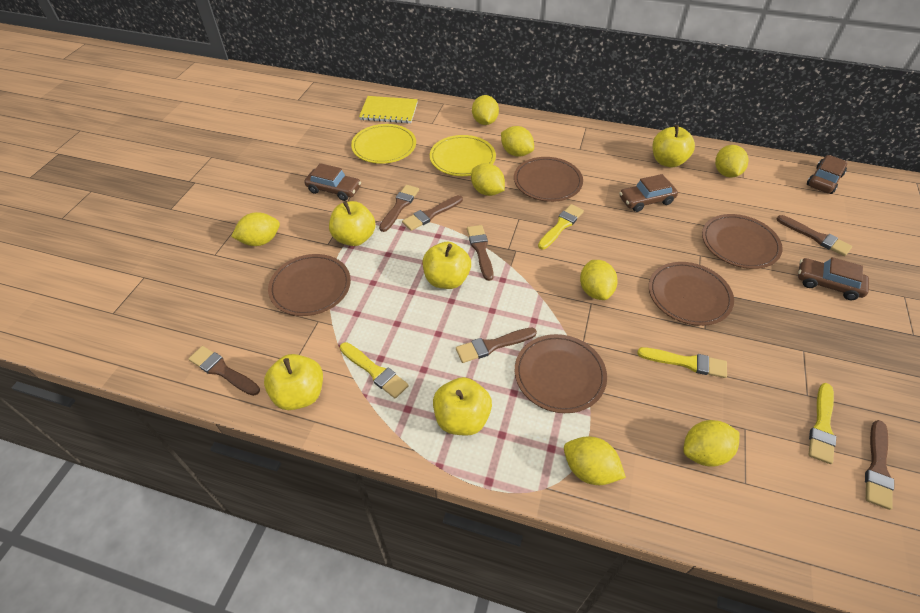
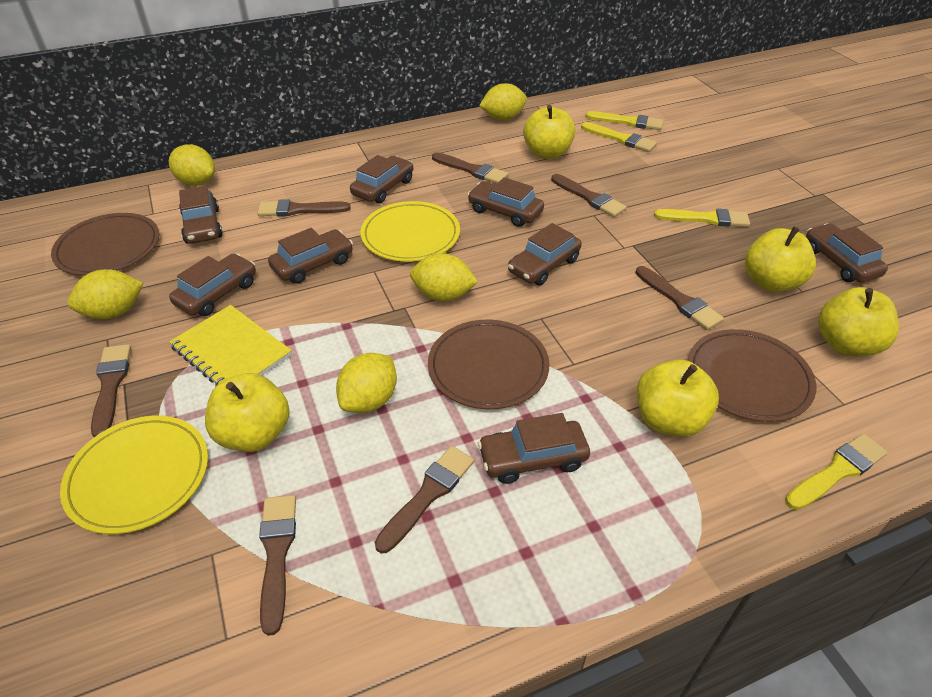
brown car: 4 -> 8
brown plate: 5 -> 3
yellow lemon: 8 -> 5

